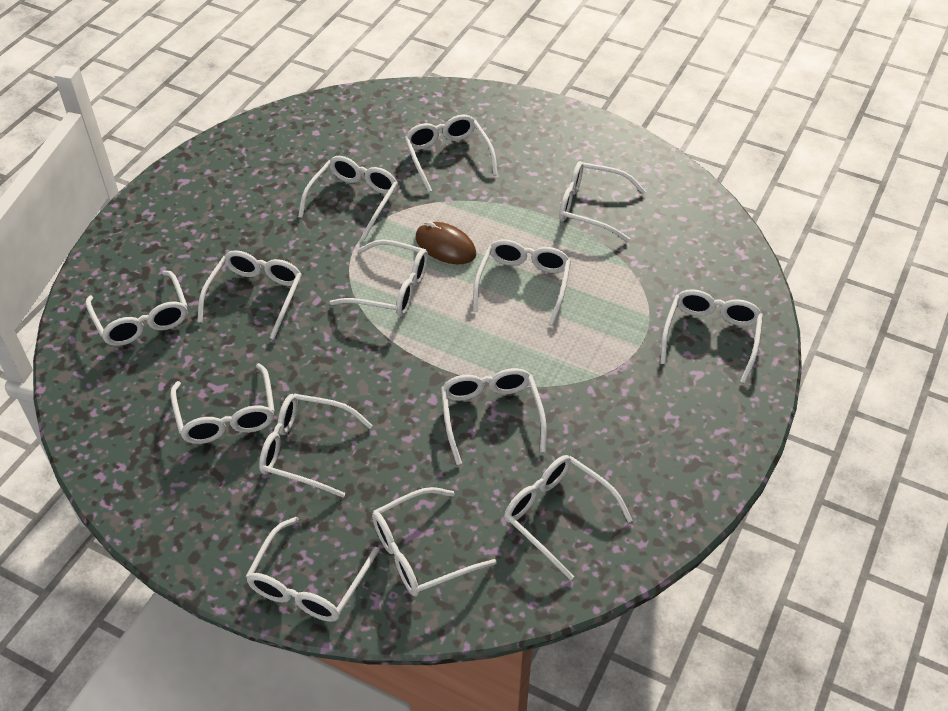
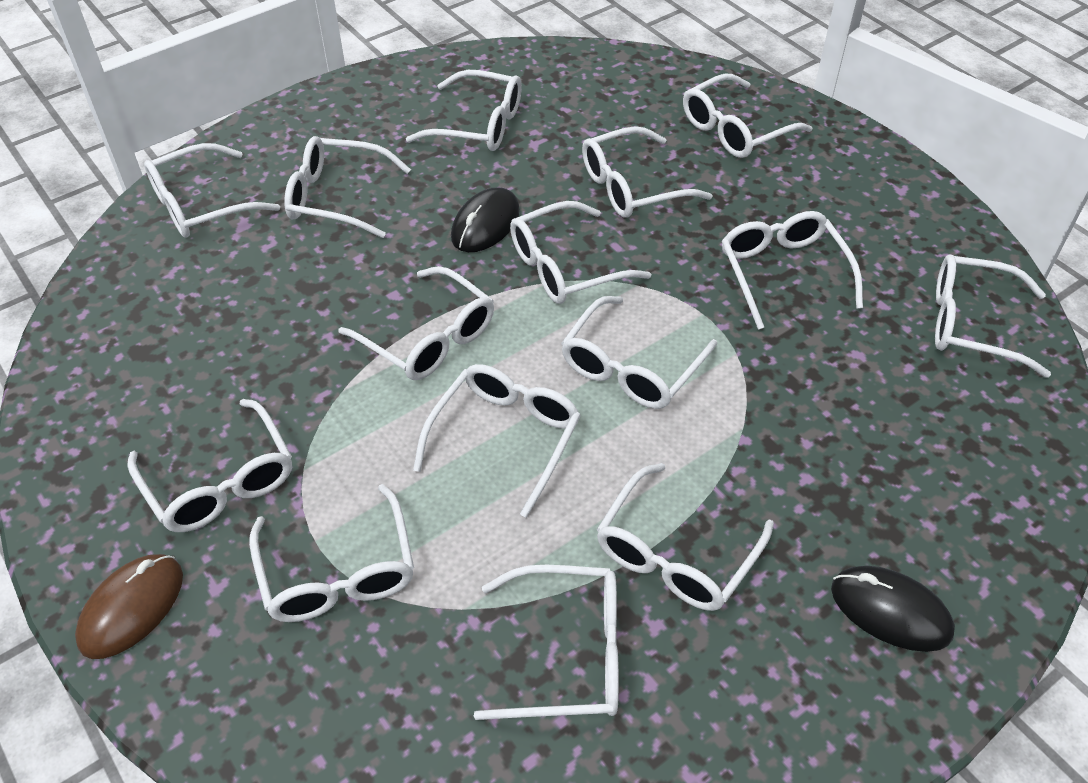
black mouse: 0 -> 2
white glasses: 14 -> 15

